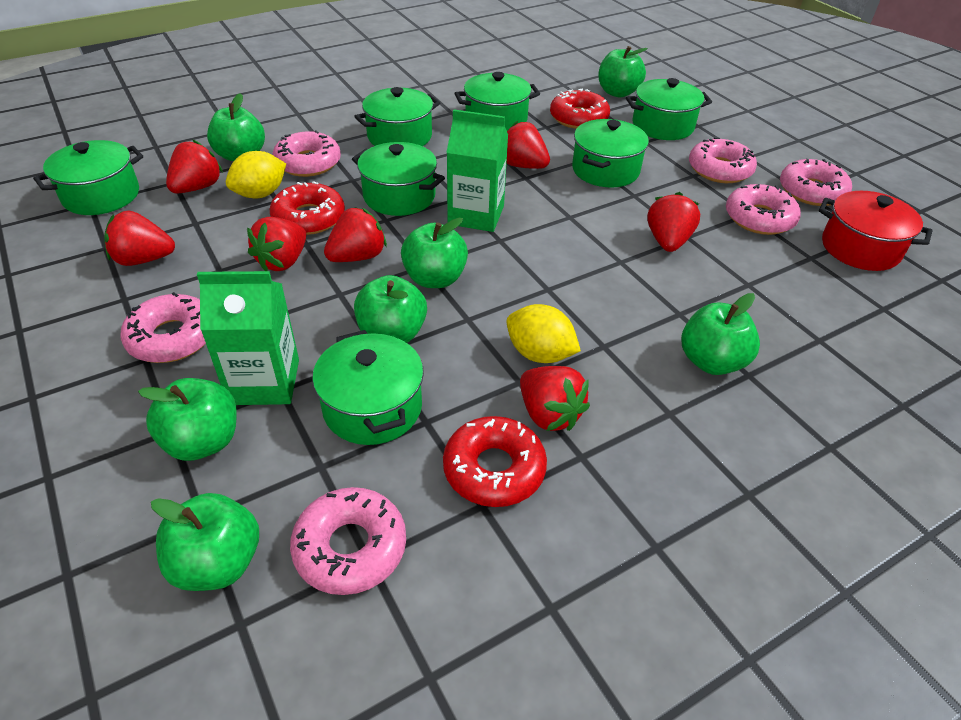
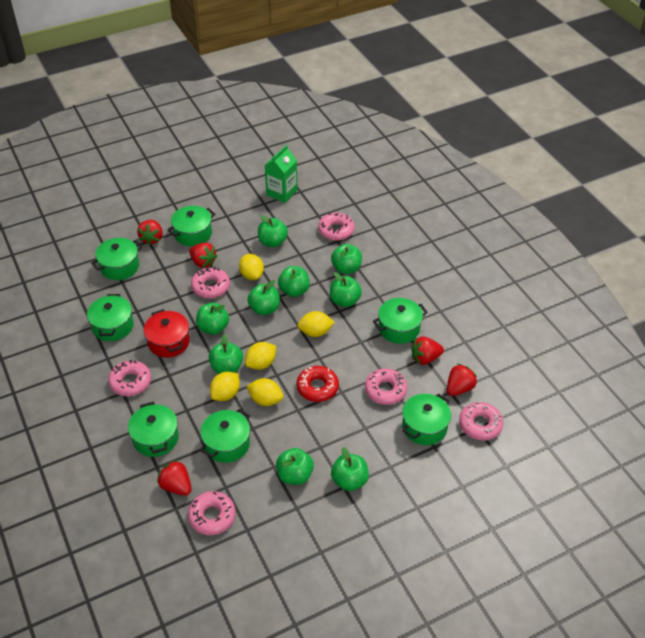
green apple: 7 -> 9
green carton: 2 -> 1
red donut: 3 -> 1
red strawberry: 7 -> 5
yellow lemon: 2 -> 5

